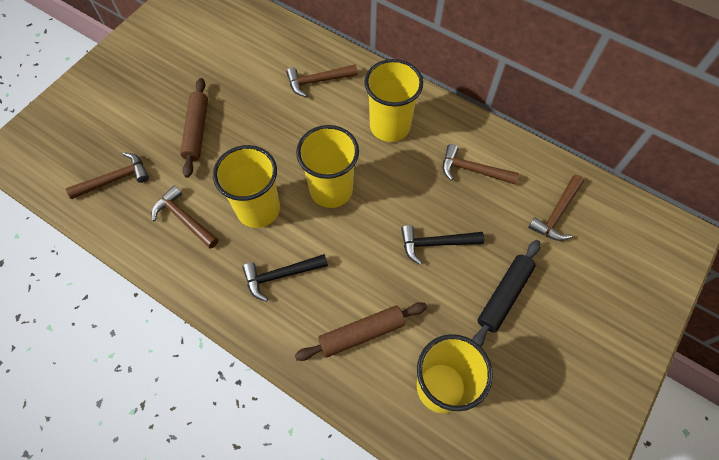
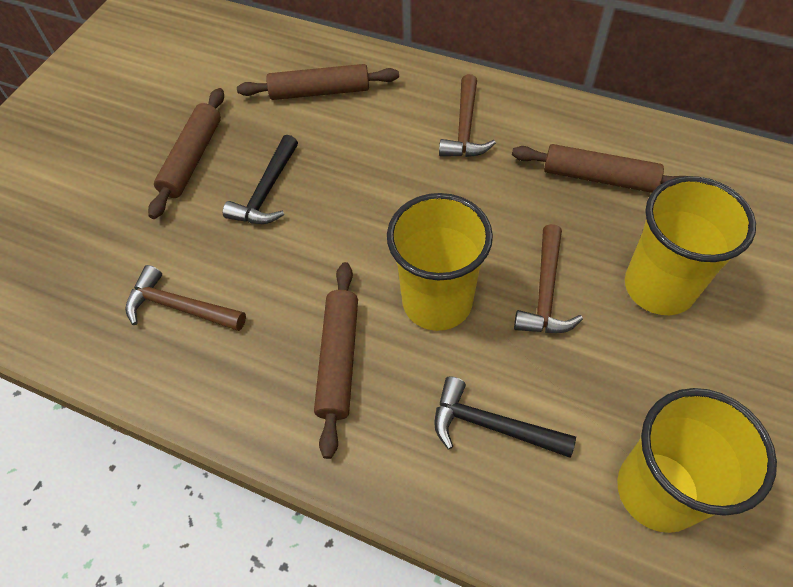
black rolling pin: 1 -> 0
brown hammer: 5 -> 3
brown rolling pin: 2 -> 4
yellow cup: 4 -> 3

